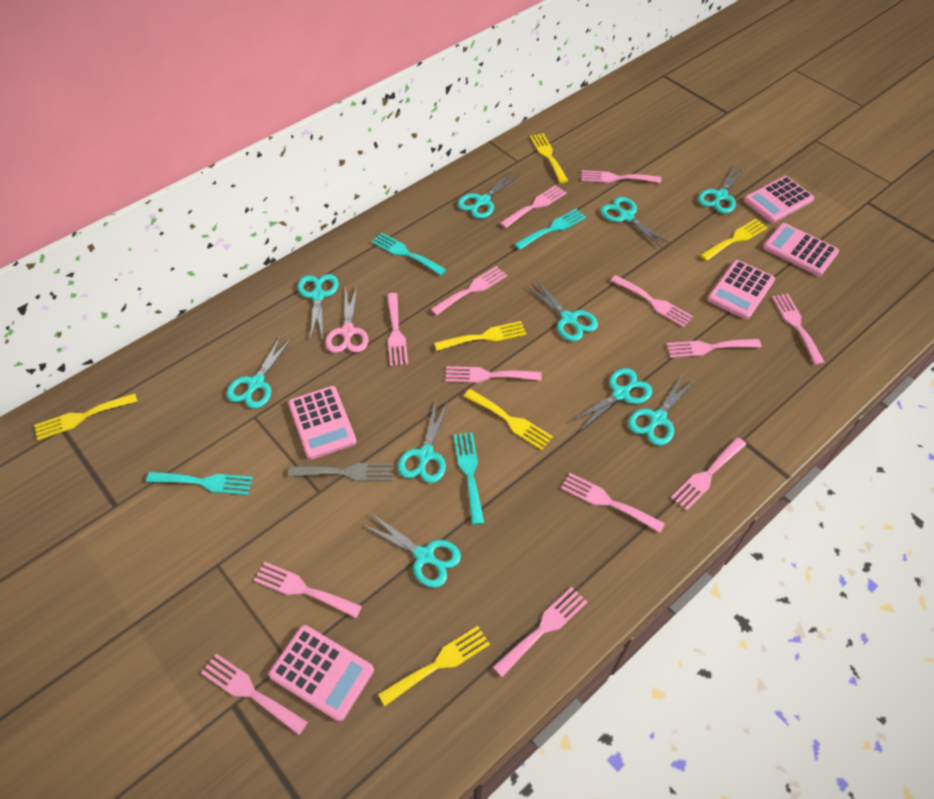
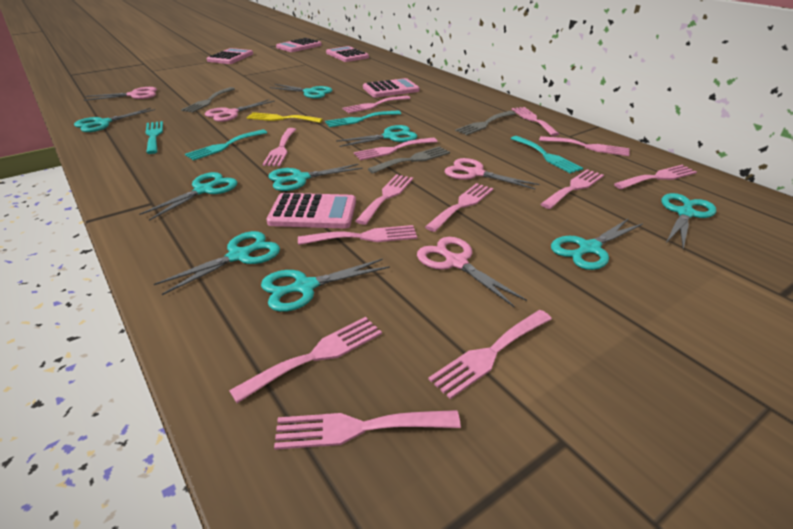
grey fork: 1 -> 3
pink scissors: 1 -> 4
turquoise scissors: 10 -> 9
yellow fork: 6 -> 1

